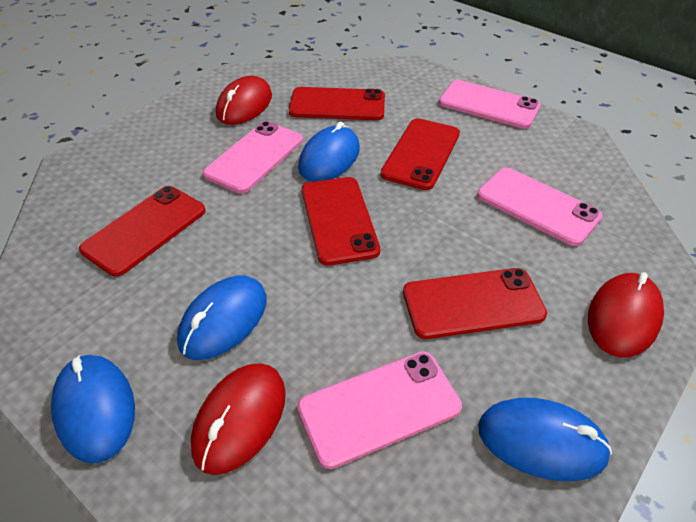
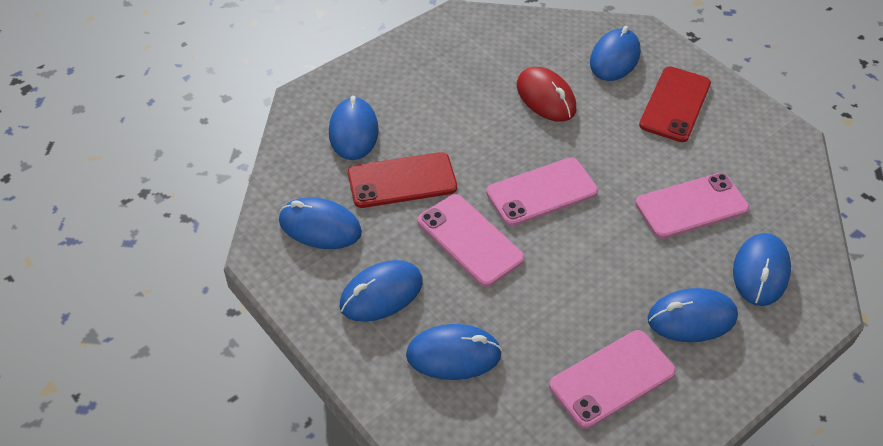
blue mouse: 4 -> 7
red mouse: 3 -> 1
red phone: 5 -> 2

